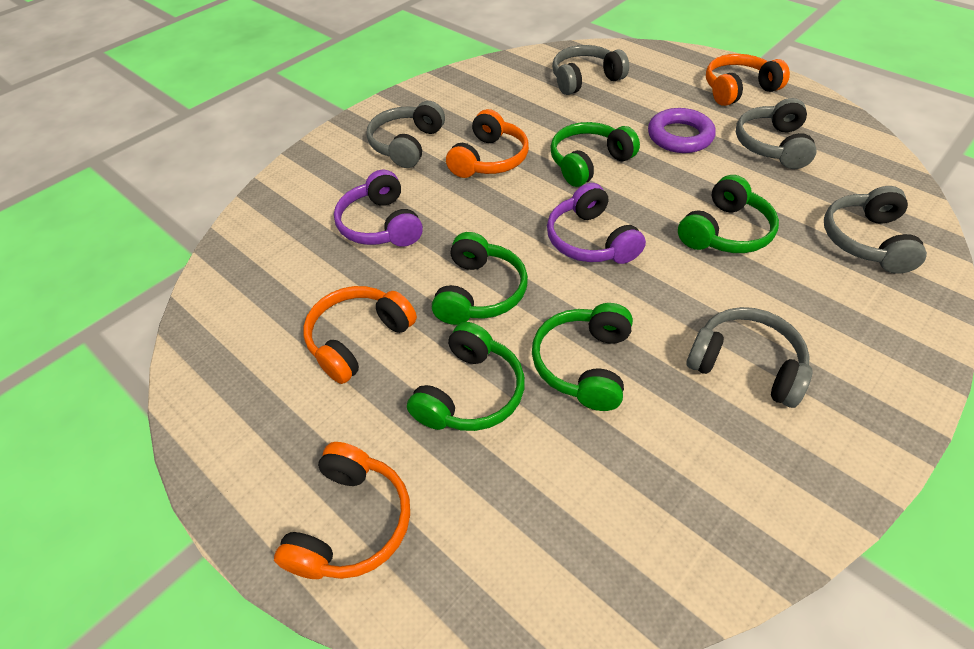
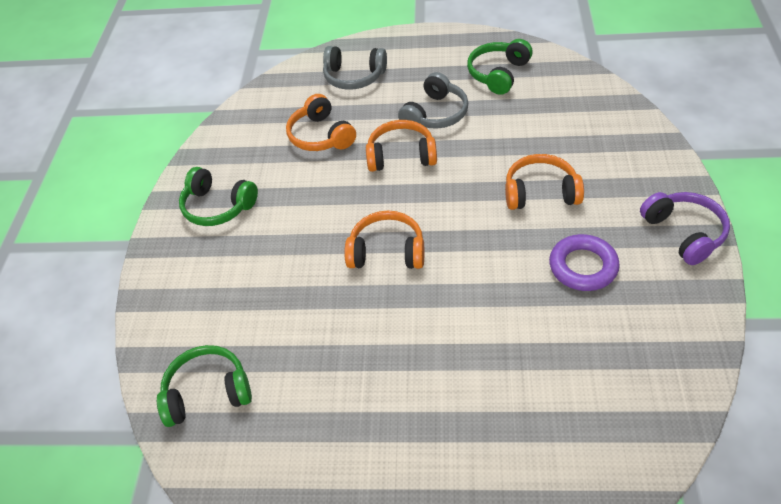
green headphones: 5 -> 3
grey headphones: 5 -> 2
purple headphones: 2 -> 1

